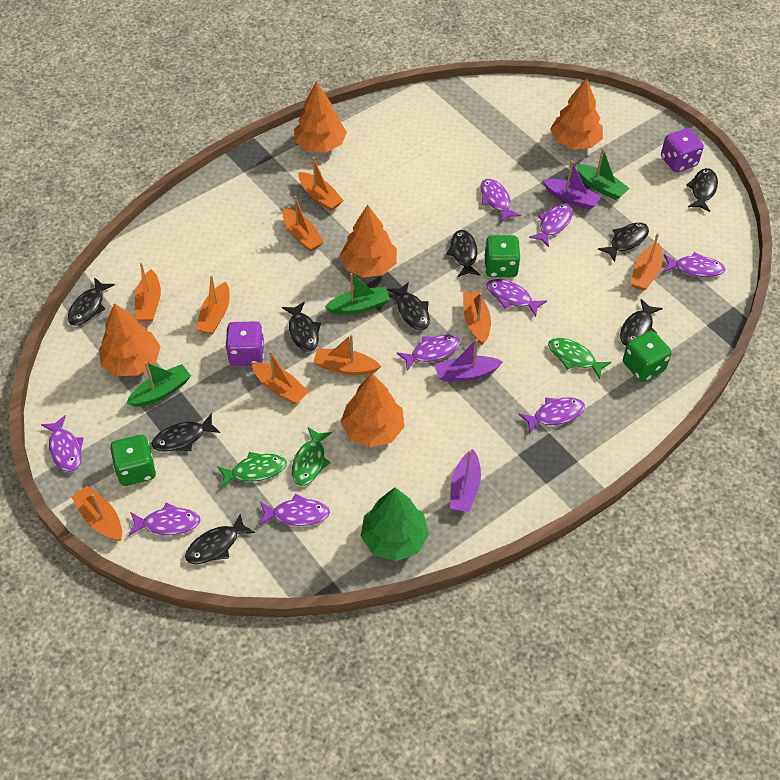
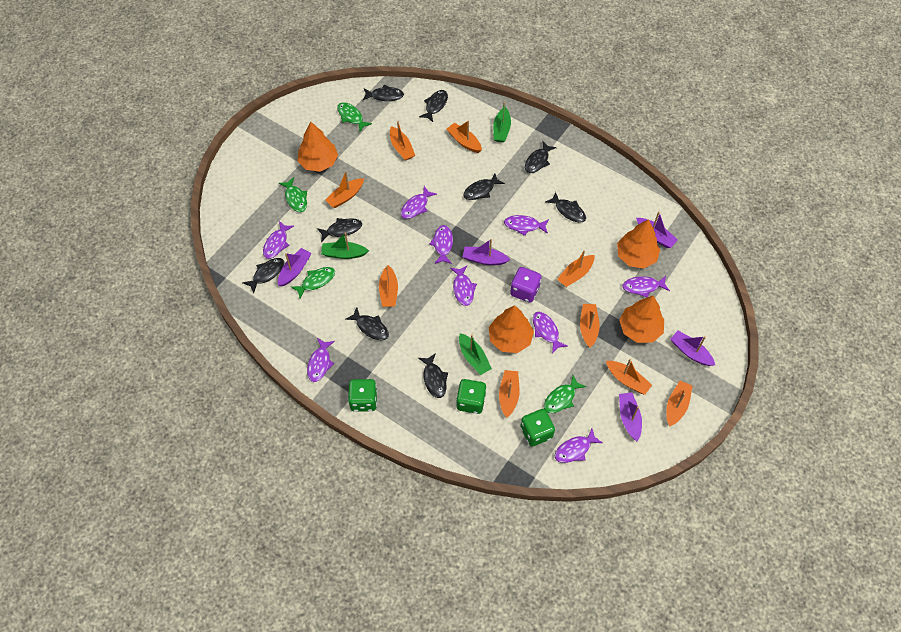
green fish: 3 -> 4
green tree: 1 -> 0
orange tree: 5 -> 4
purple boat: 3 -> 5
purple dice: 2 -> 1

